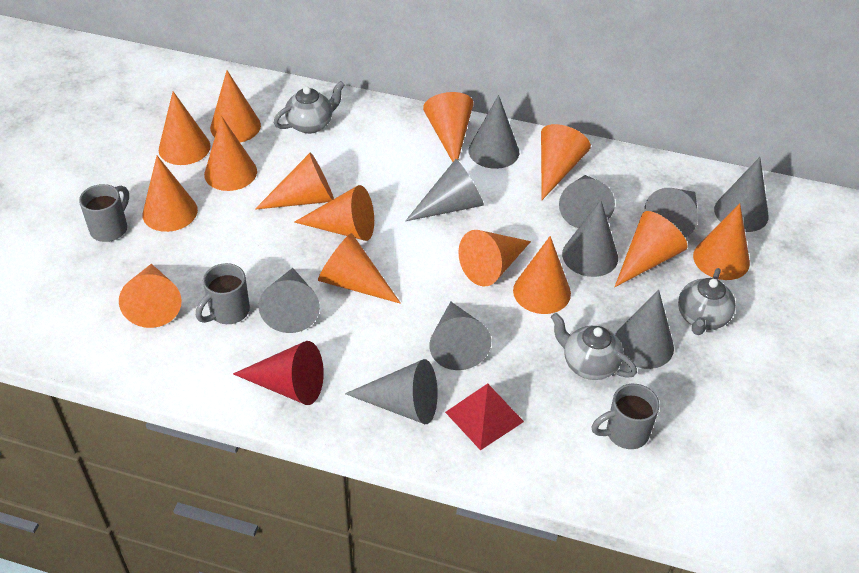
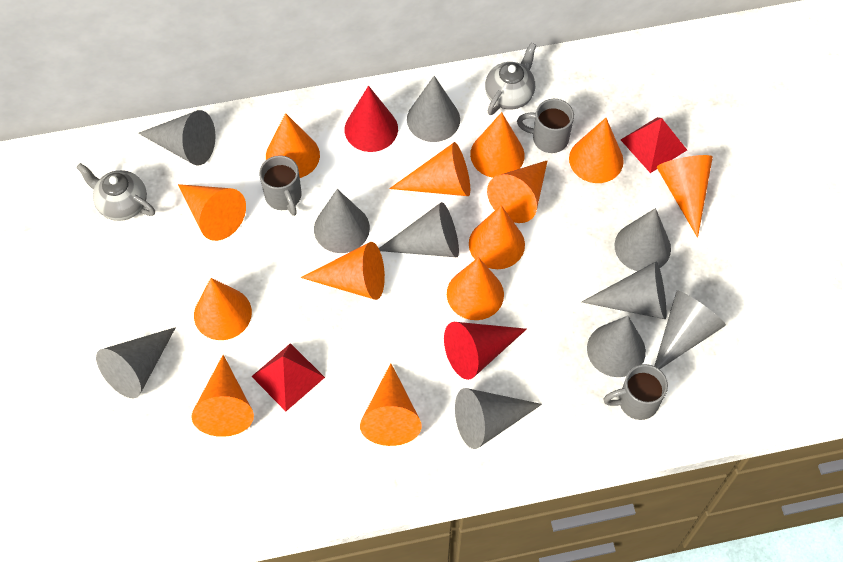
grey teapot: 3 -> 2
orange cone: 14 -> 13
red cone: 1 -> 2
red pyramid: 1 -> 2

